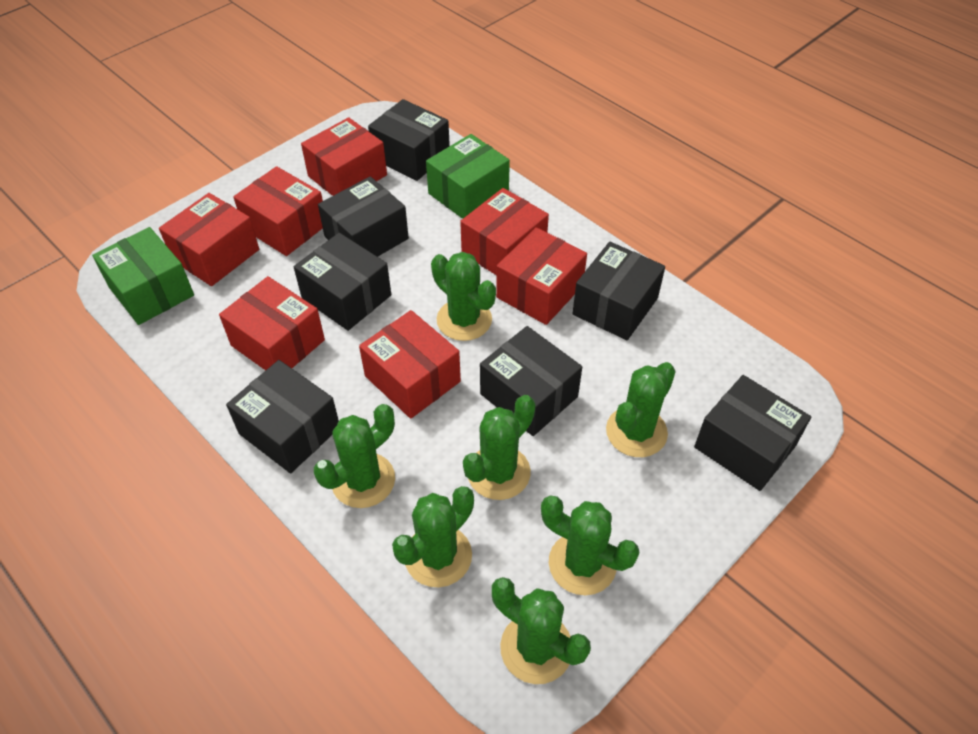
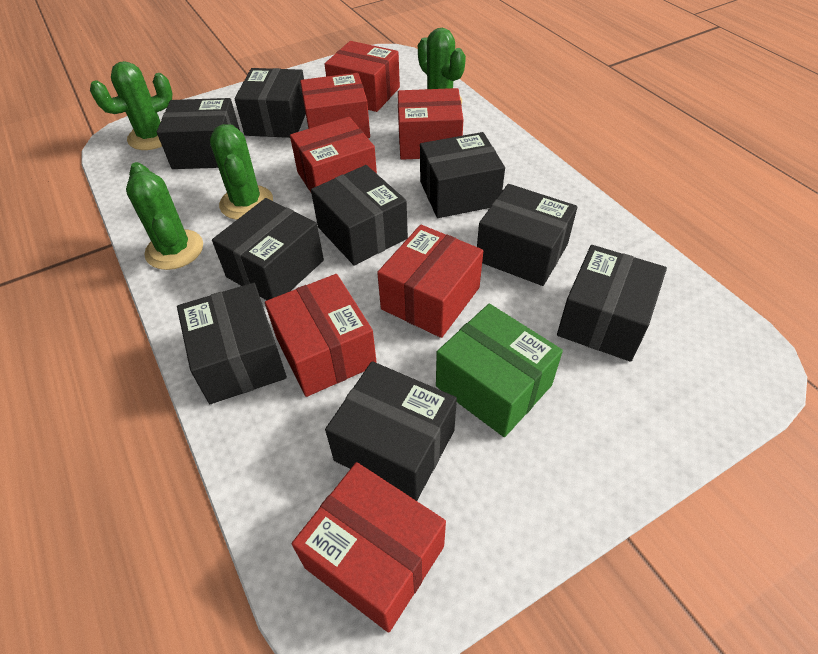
black box: 7 -> 9
green box: 2 -> 1
green cactus: 7 -> 4

